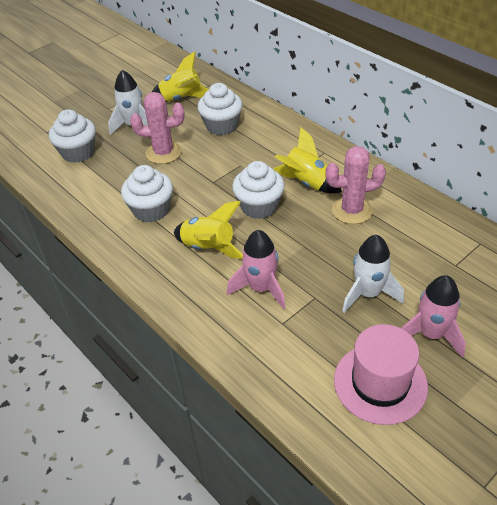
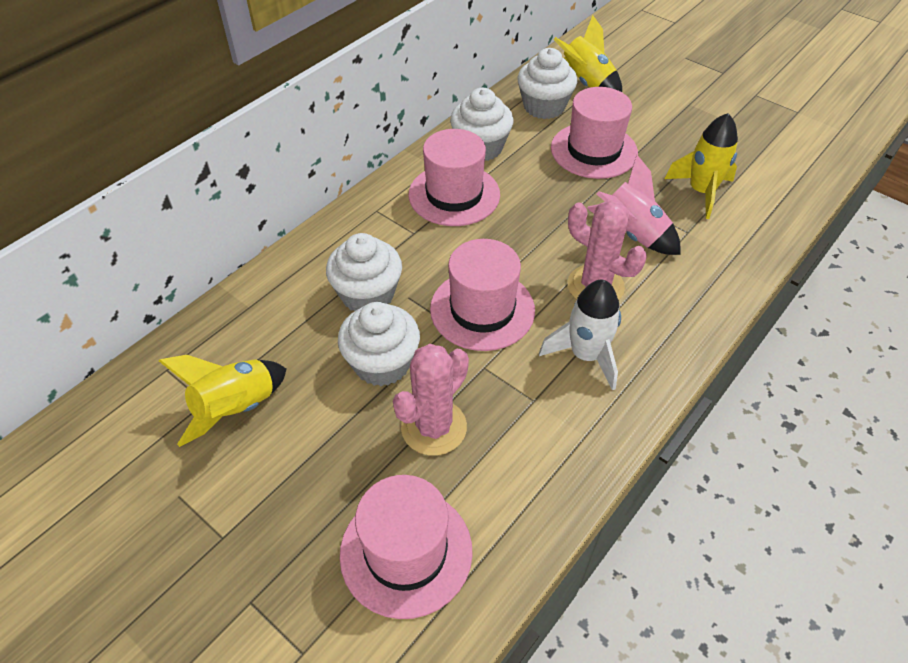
pink hat: 1 -> 4
pink rocket: 2 -> 1
white rocket: 2 -> 1

